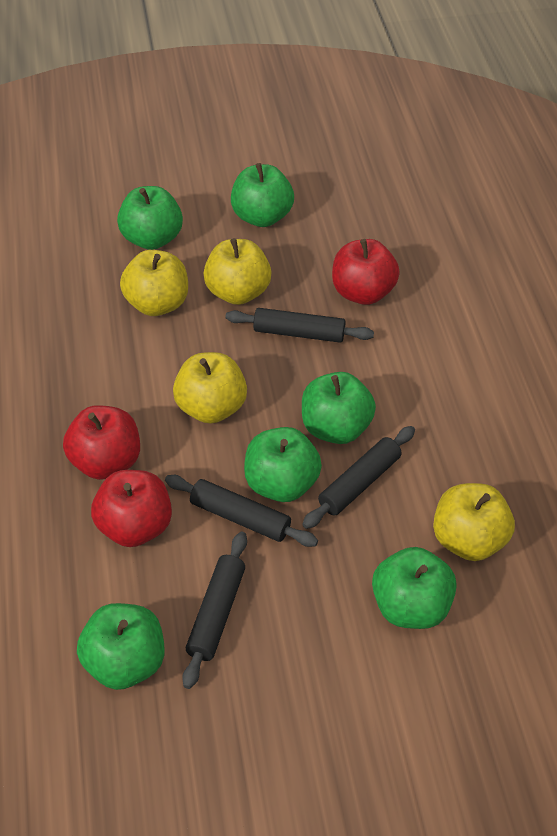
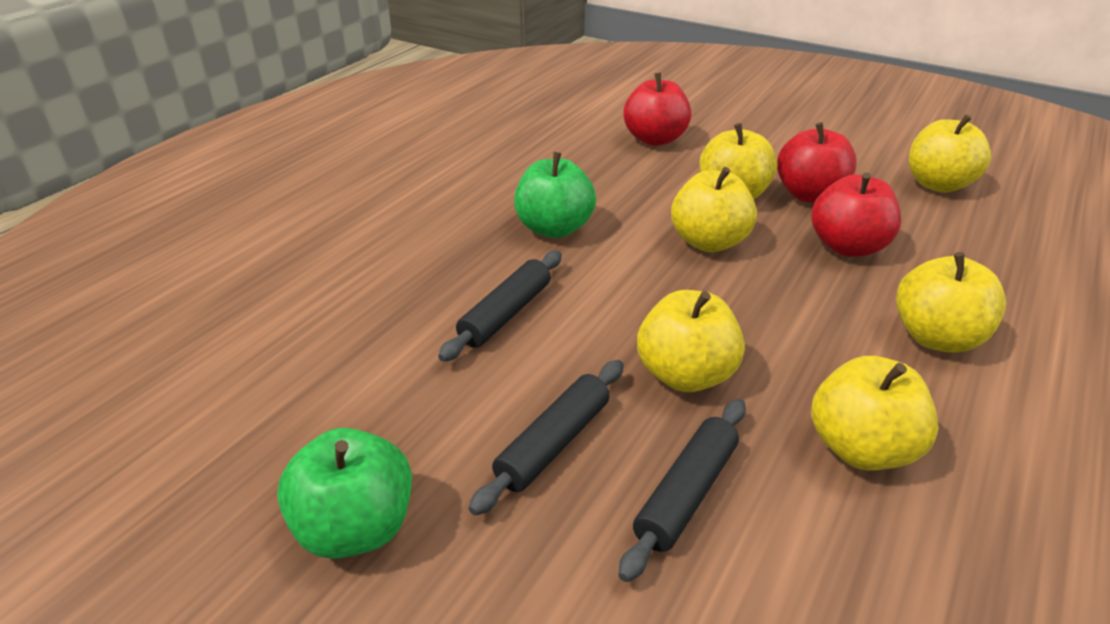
black rolling pin: 4 -> 3
green apple: 6 -> 2
yellow apple: 4 -> 6

